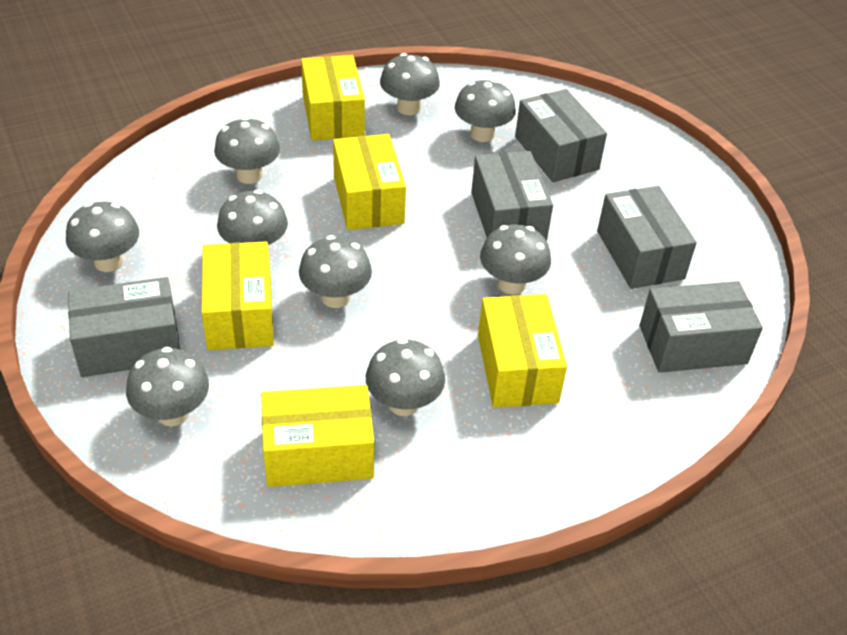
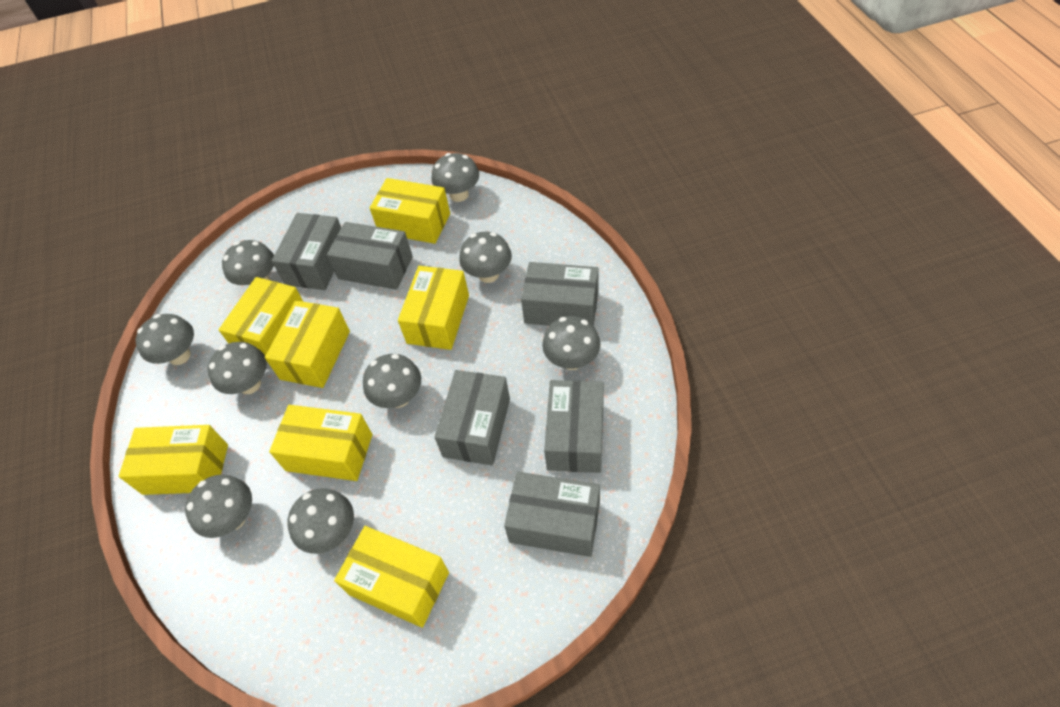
grey box: 5 -> 6
yellow box: 5 -> 7

